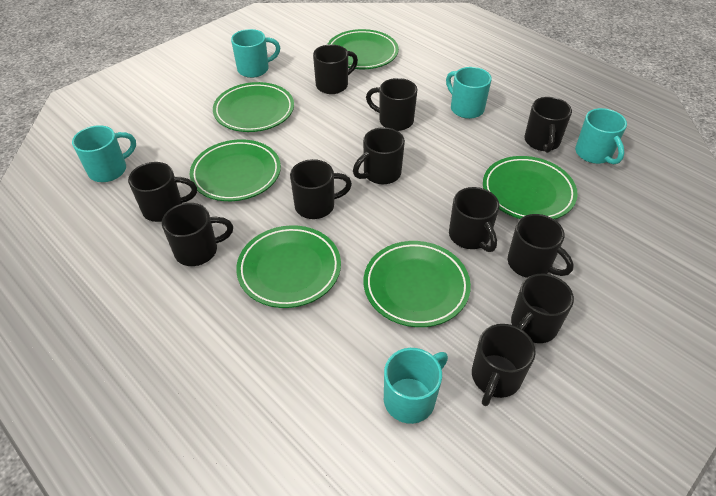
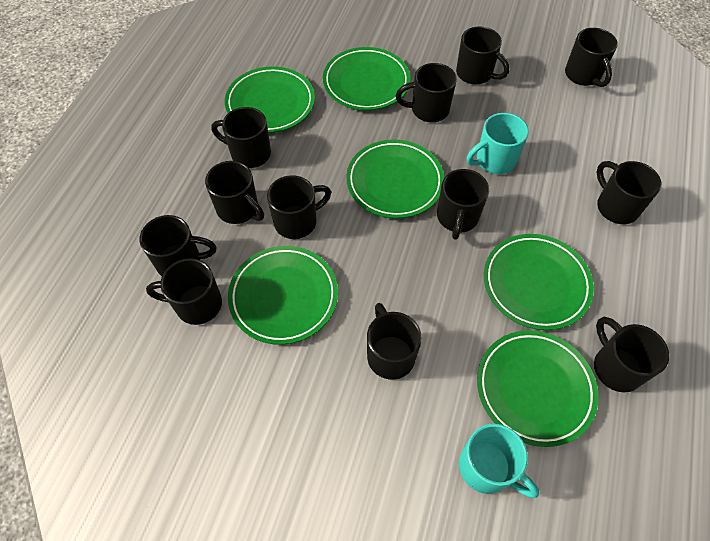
black mug: 11 -> 12
turquoise mug: 5 -> 2

